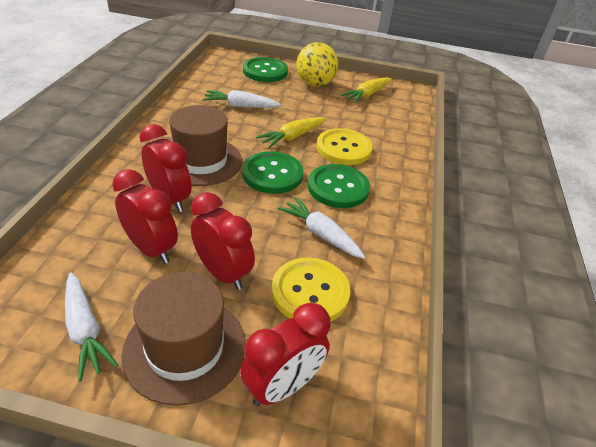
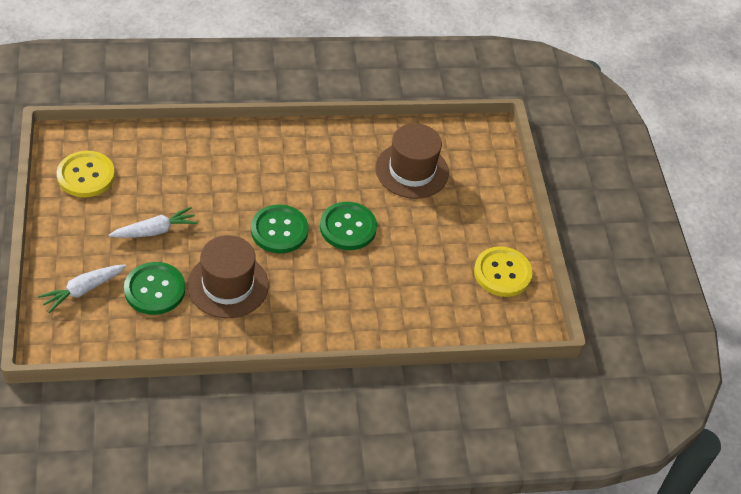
red clock: 4 -> 0
white carrot: 3 -> 2
yellow ball: 1 -> 0
yellow carrot: 2 -> 0

